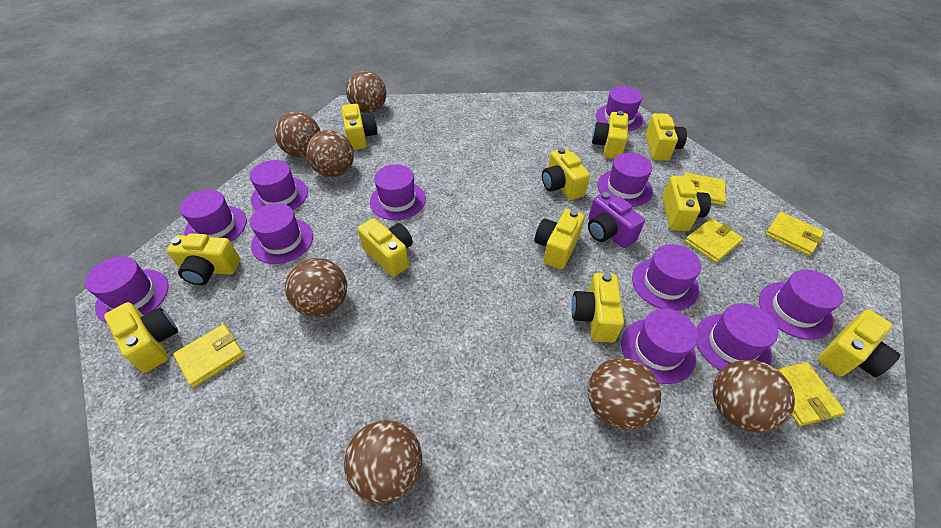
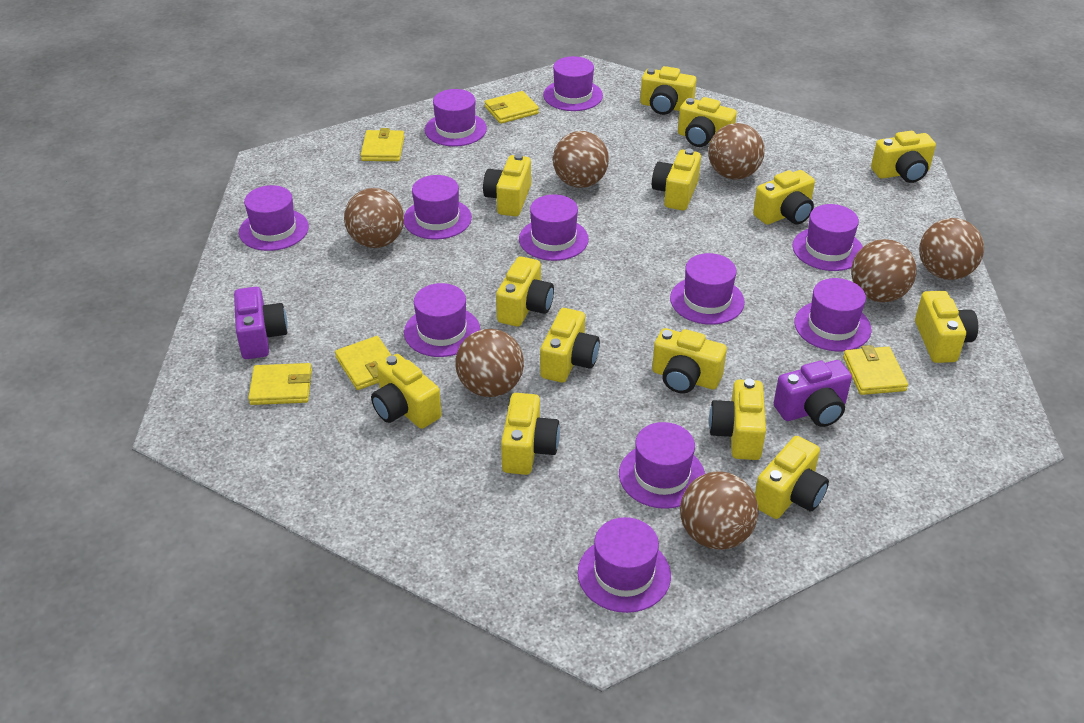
purple camera: 1 -> 2
yellow camera: 11 -> 14

